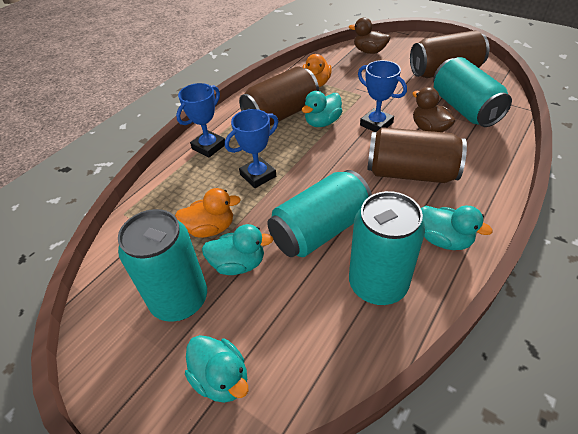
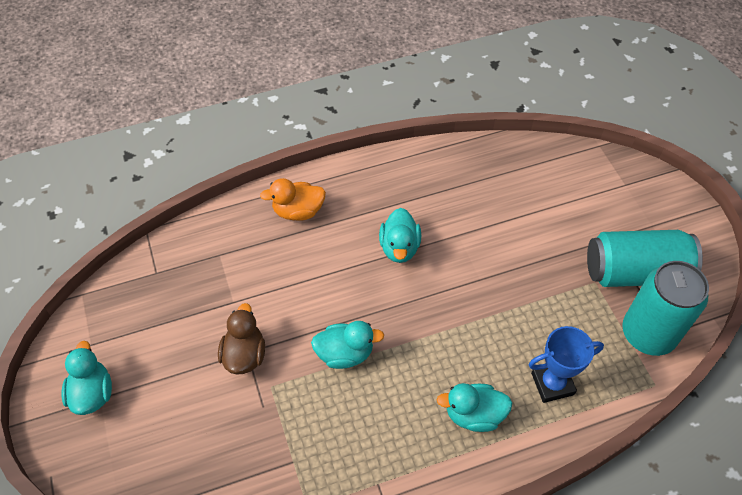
blue trophy: 3 -> 1
brown can: 3 -> 0
brown duck: 2 -> 1
orange duck: 2 -> 1
turquoise can: 4 -> 2

